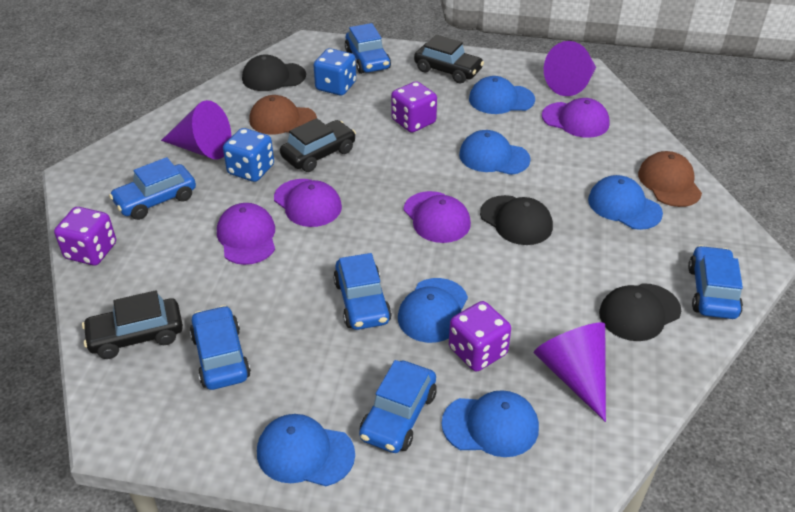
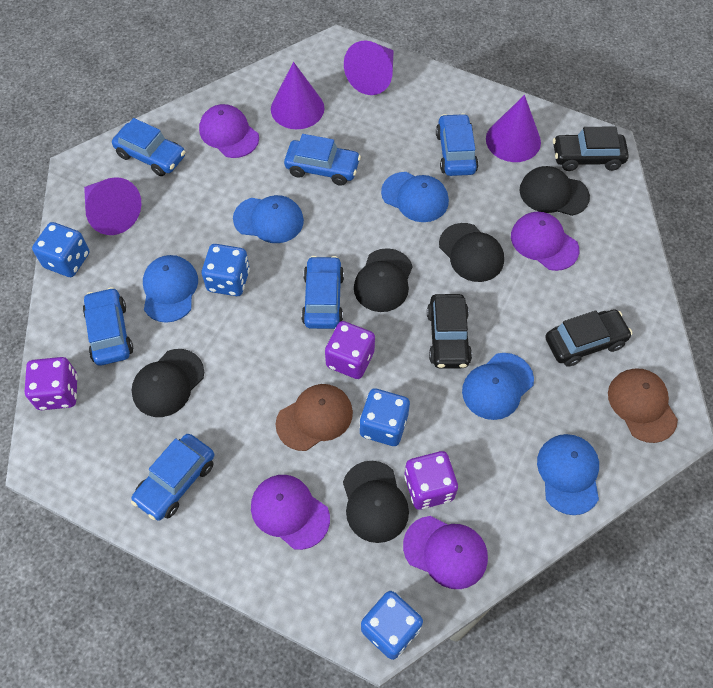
black cap: 3 -> 5
blue cap: 6 -> 5
blue dice: 2 -> 4
purple cone: 3 -> 4

